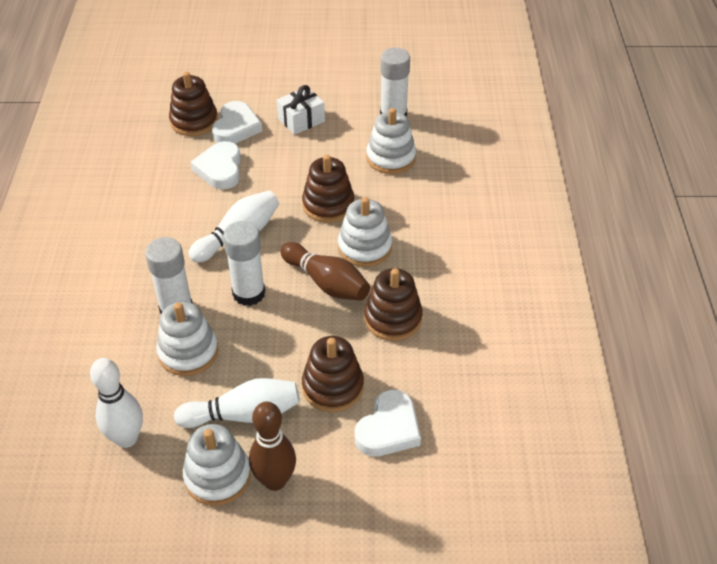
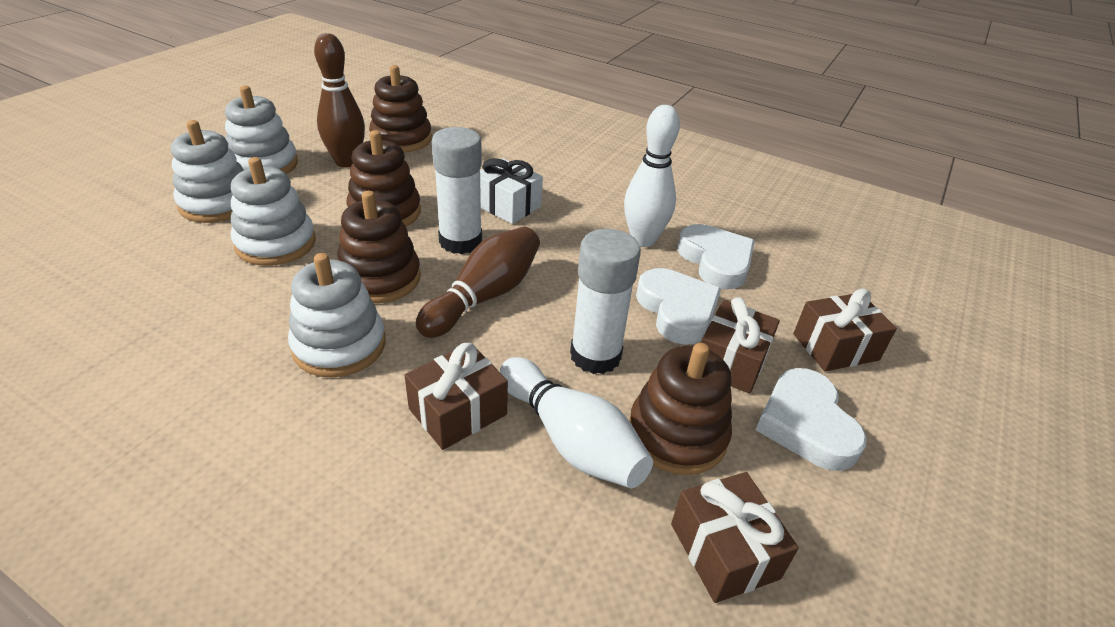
brown gift: 0 -> 4
white bowling pin: 3 -> 2
white glue stick: 3 -> 2

